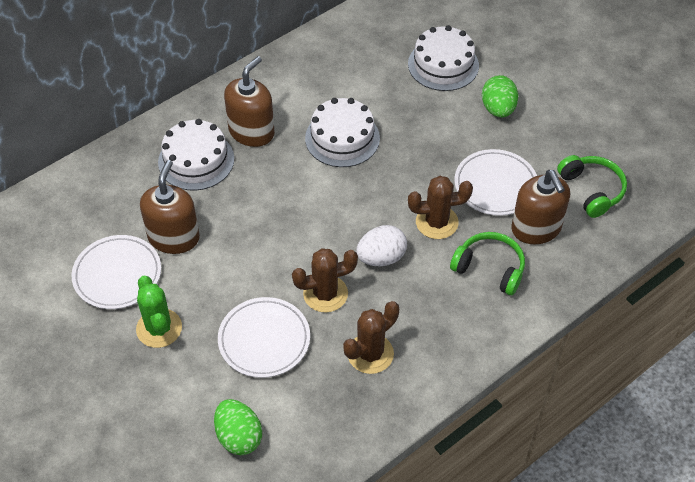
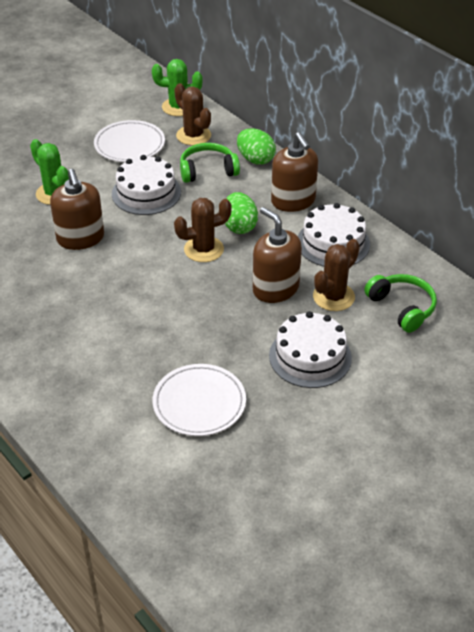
green cactus: 1 -> 2
white egg: 1 -> 0
white plate: 3 -> 2

